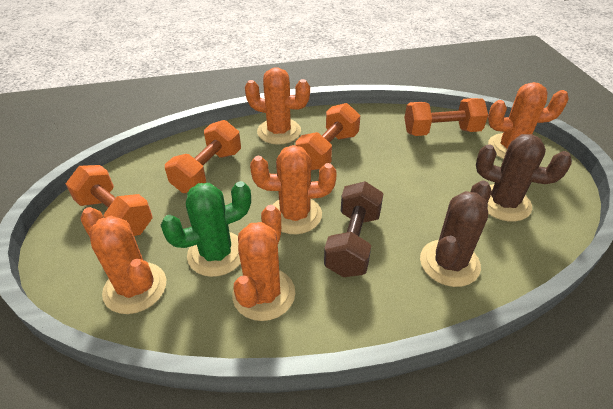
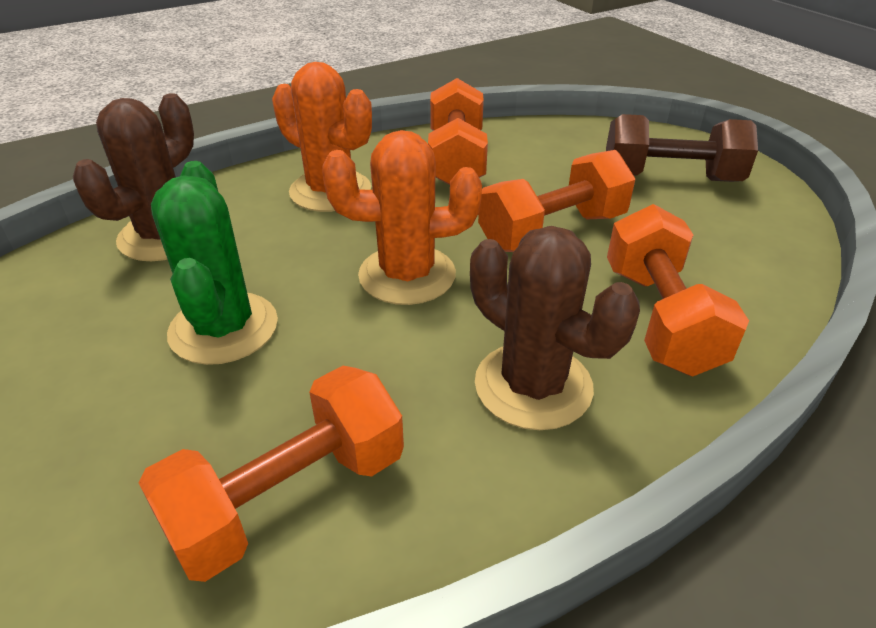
orange cactus: 5 -> 2

